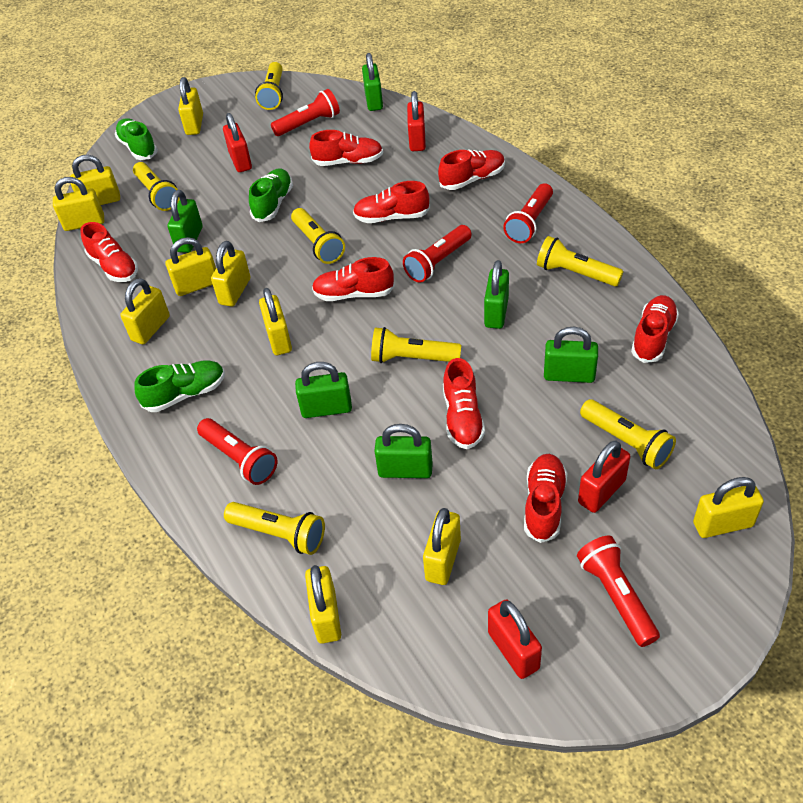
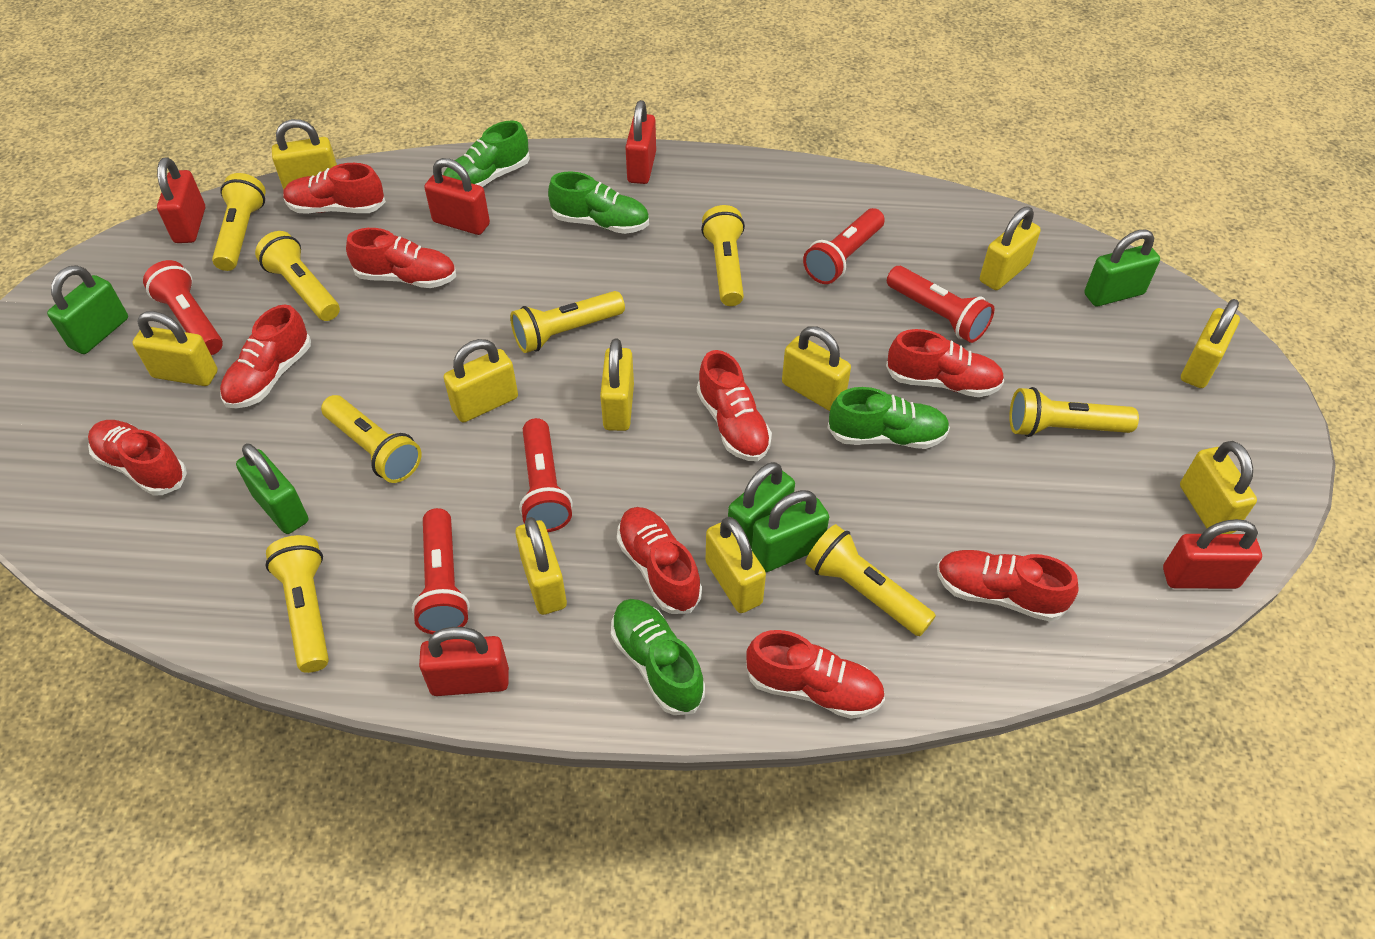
green padlock: 6 -> 5
green shoe: 3 -> 4
red padlock: 4 -> 5
red shoe: 8 -> 9
yellow flashlight: 7 -> 8

